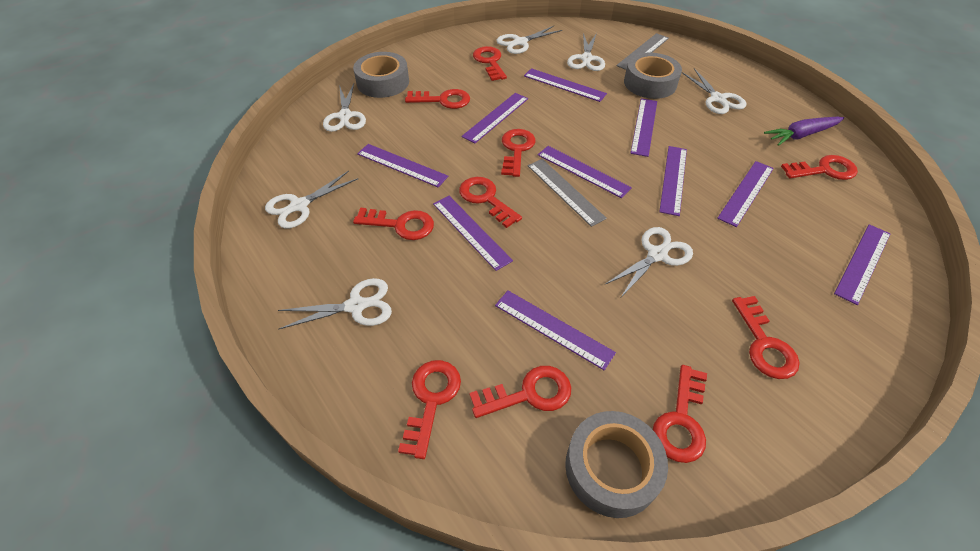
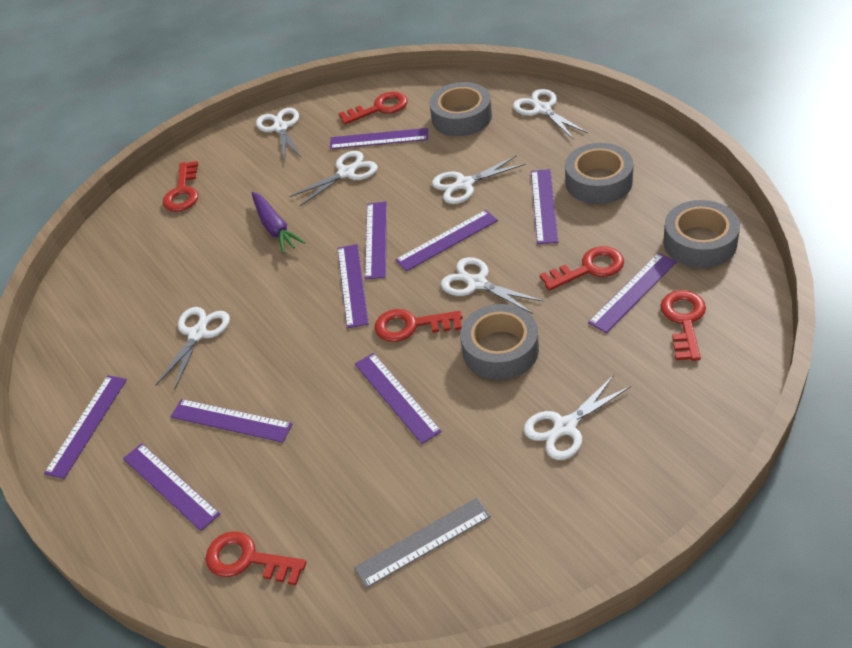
grey ruler: 2 -> 1
grey tape: 3 -> 4
red key: 10 -> 6

